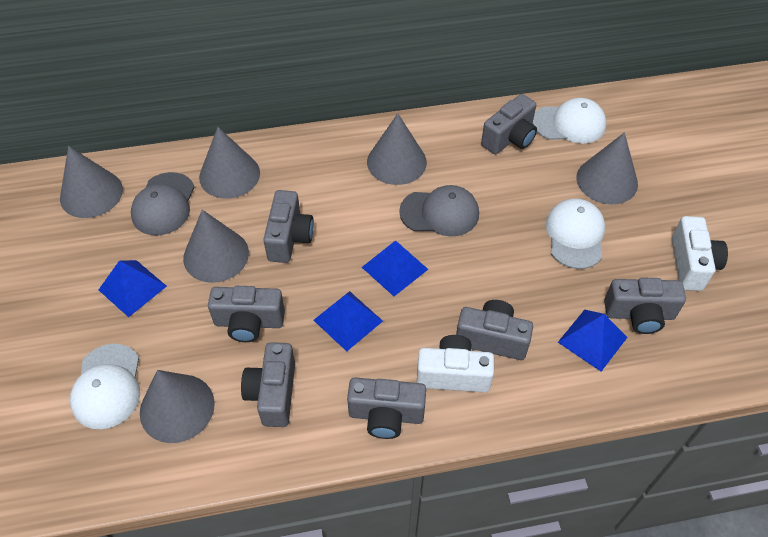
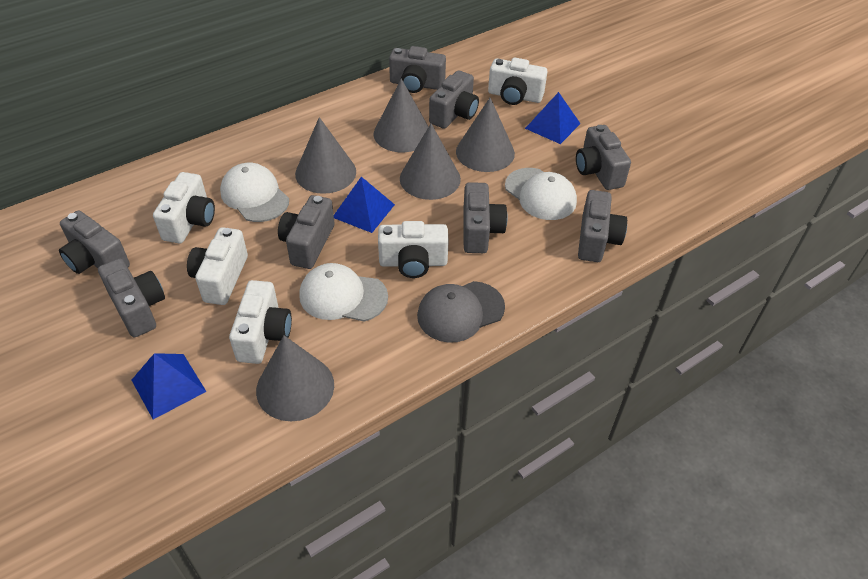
blue pyramid: 4 -> 3
grey camera: 7 -> 8
grey cap: 2 -> 1
grey cone: 6 -> 5
white camera: 2 -> 5

